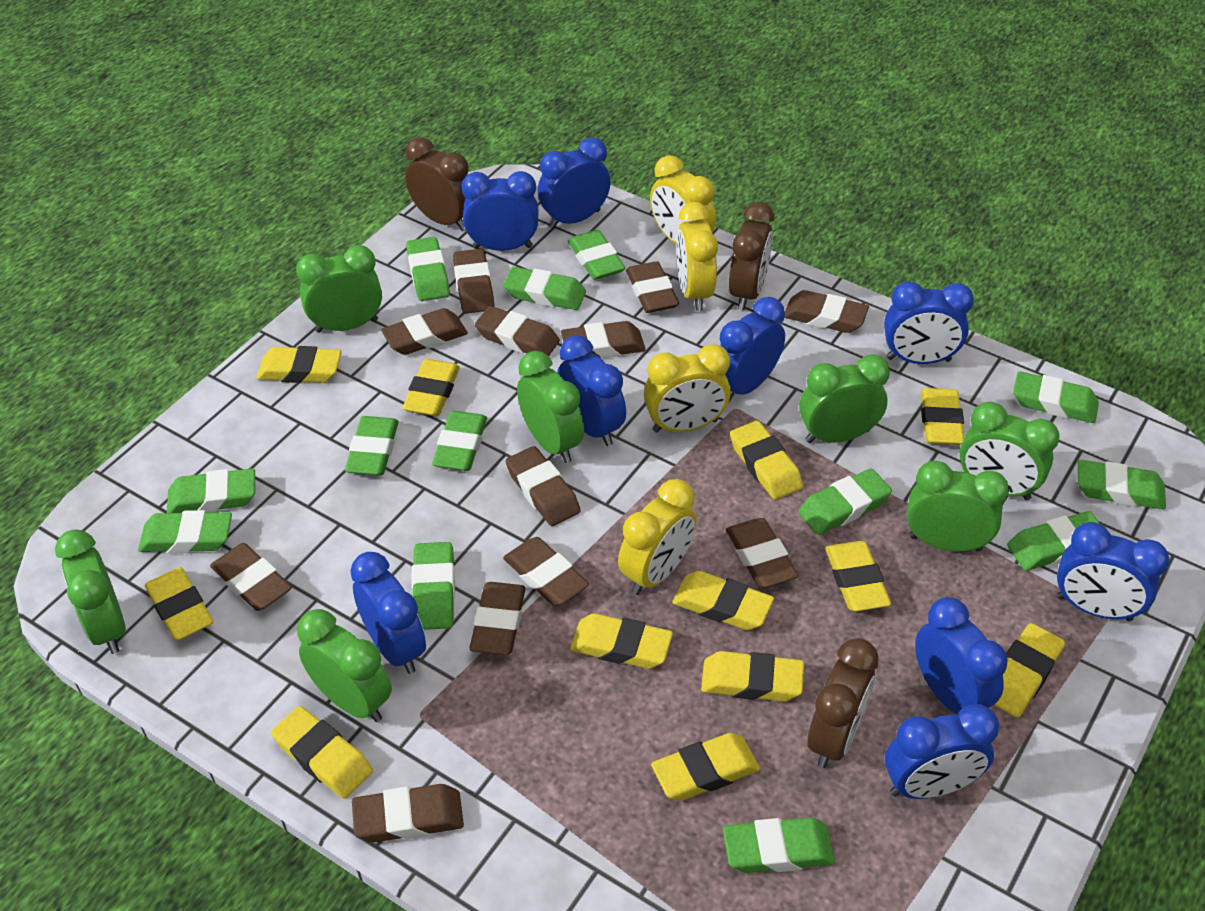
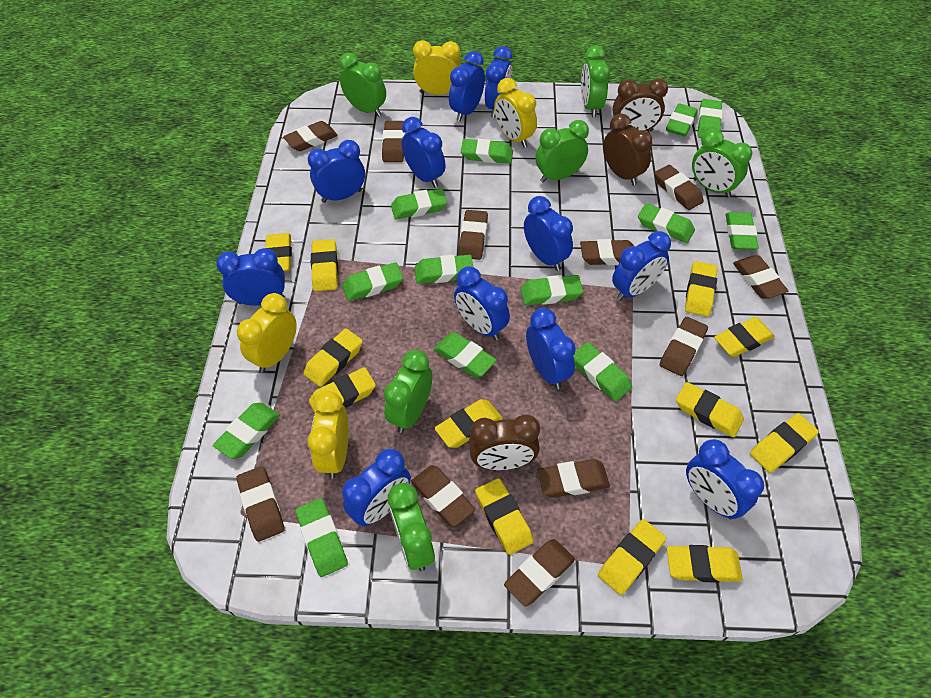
blue clock: 9 -> 11
brown eraser: 12 -> 11
green clock: 7 -> 6

